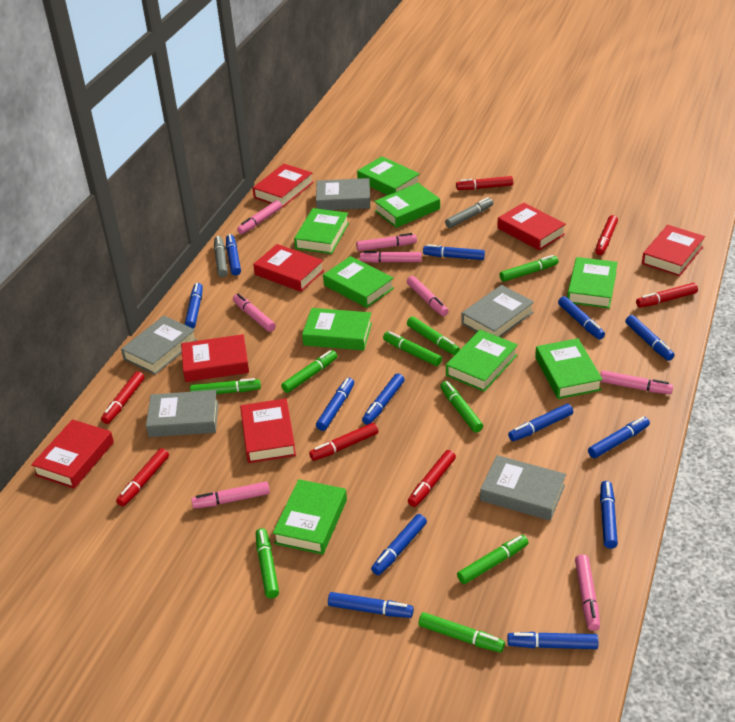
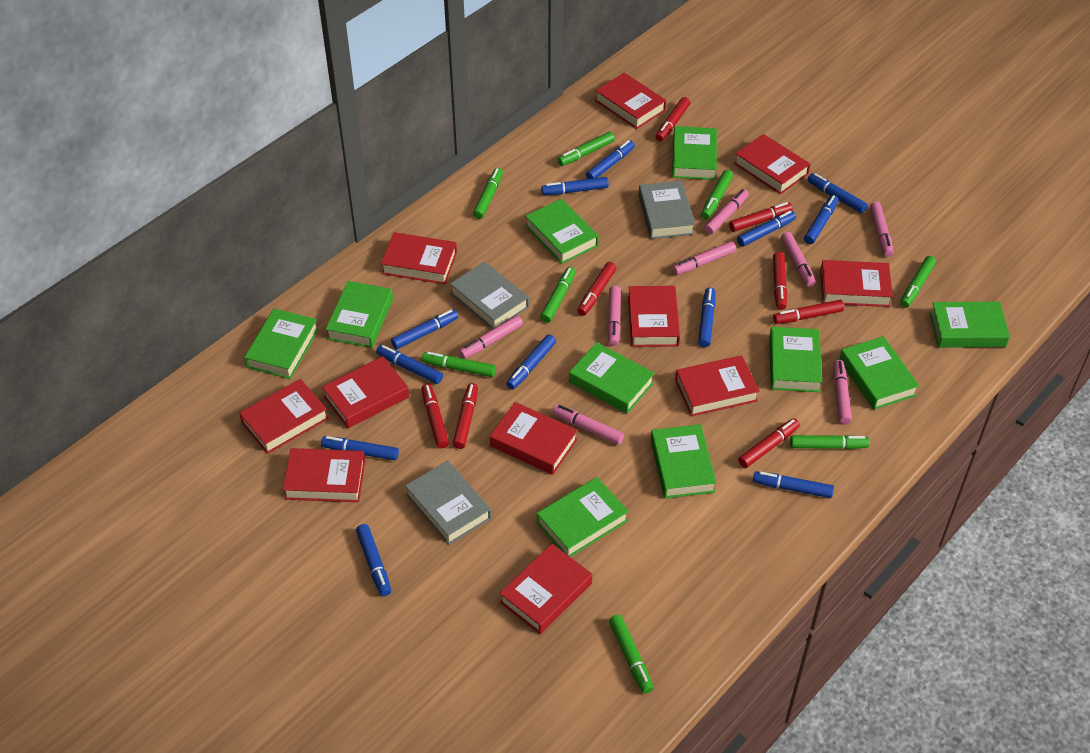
blue marker: 13 -> 12
green book: 9 -> 10
green marker: 9 -> 8
grey book: 5 -> 3
grey marker: 2 -> 0
red book: 7 -> 11
red marker: 7 -> 8

